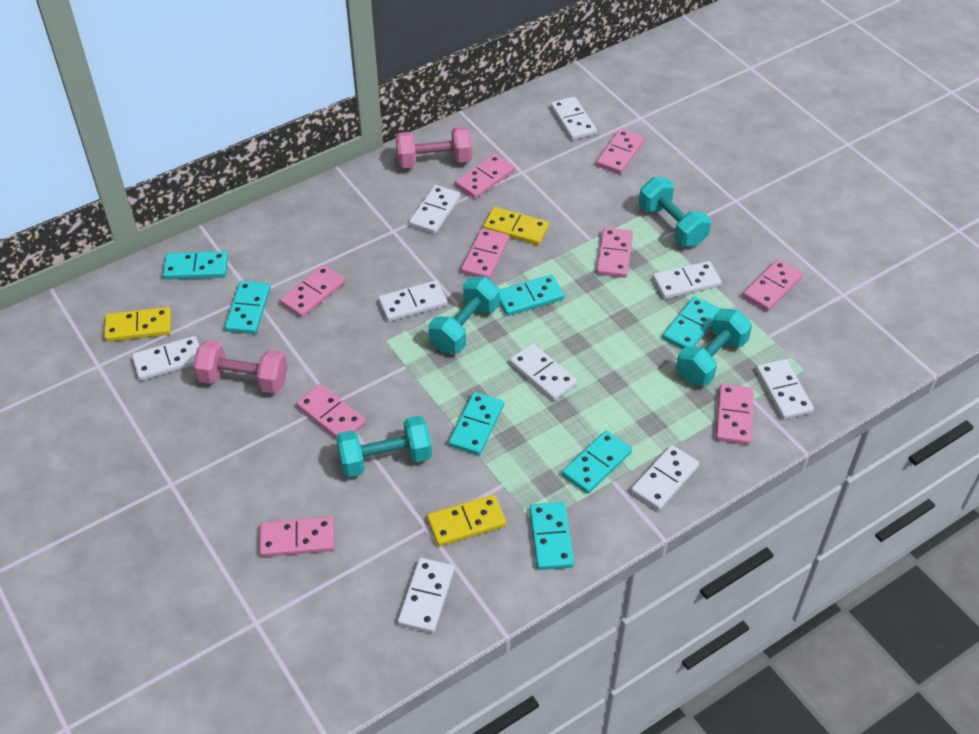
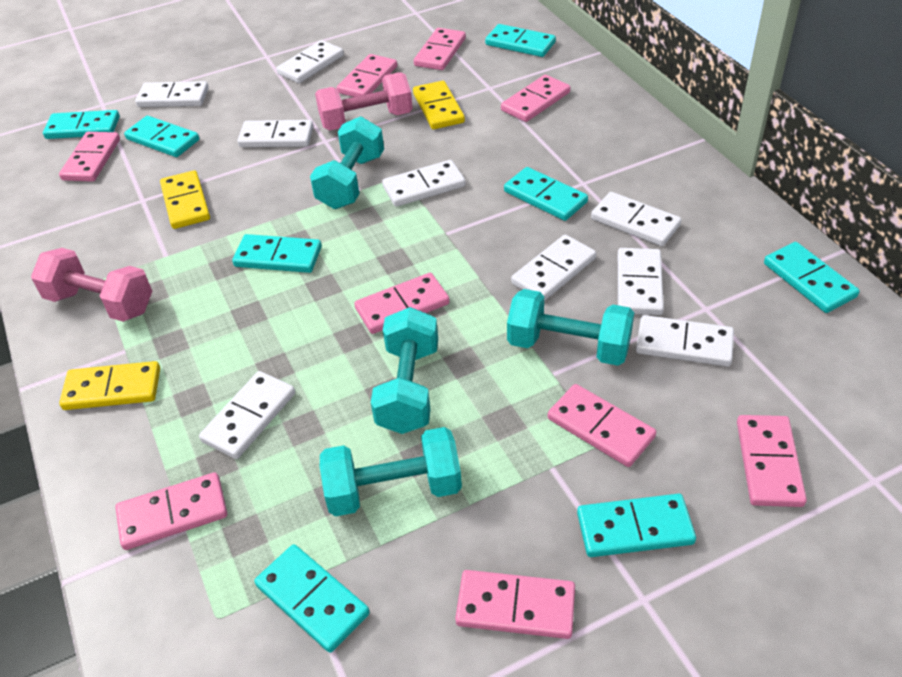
turquoise domino: 7 -> 8

